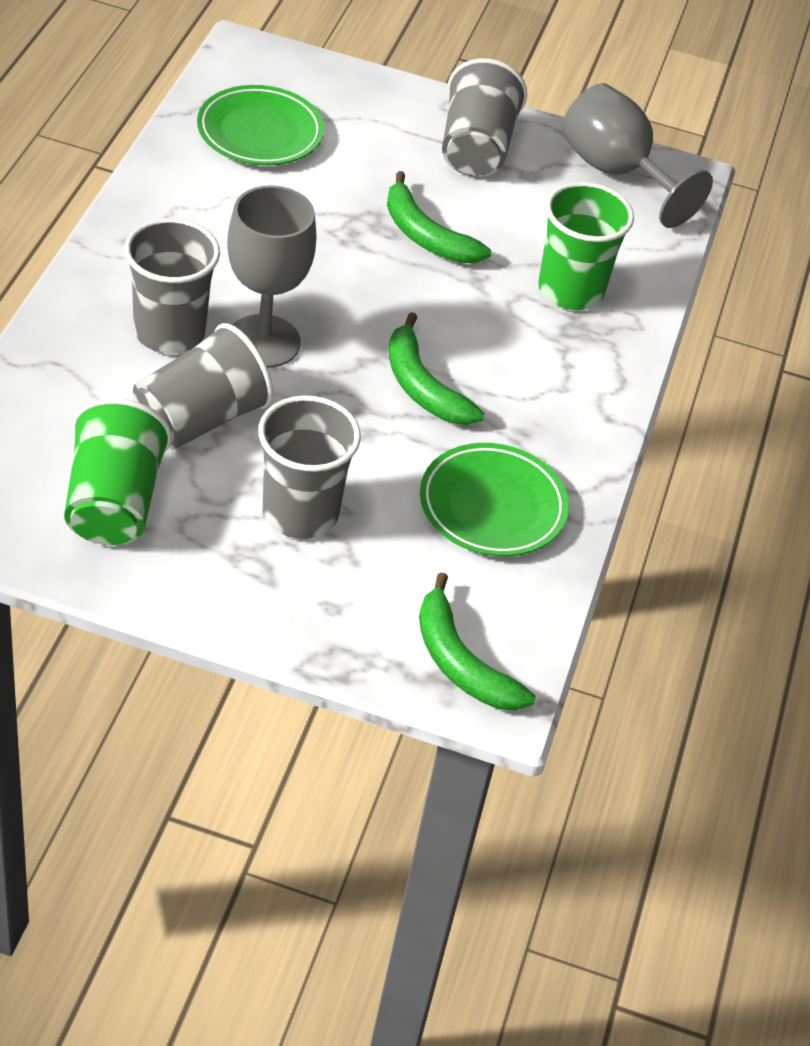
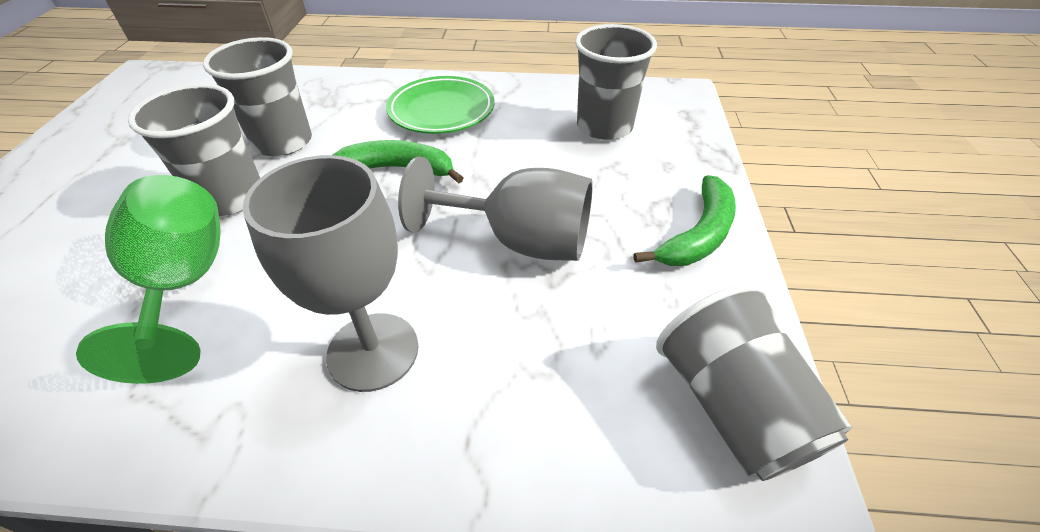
green banana: 3 -> 2
green cup: 2 -> 0
green goblet: 0 -> 1
green plate: 2 -> 1

